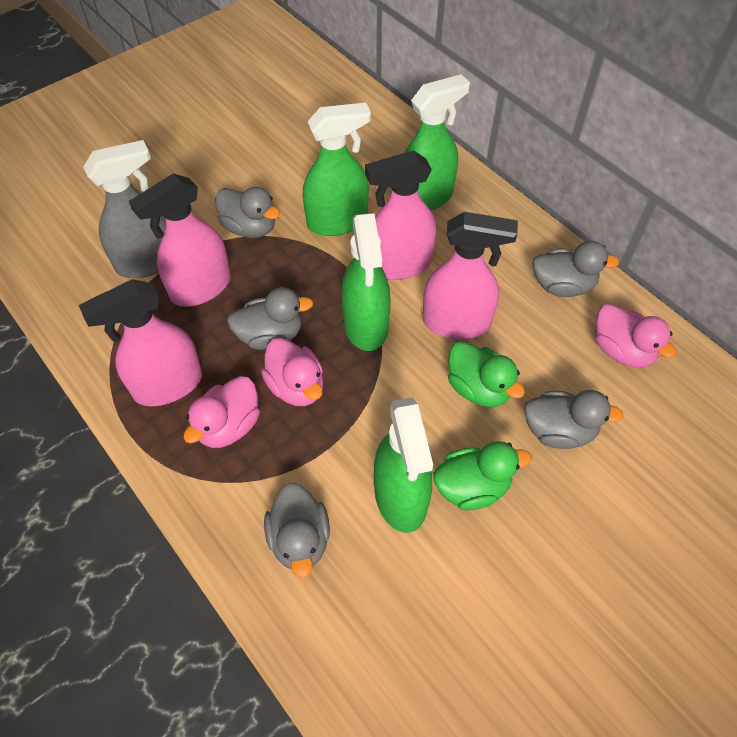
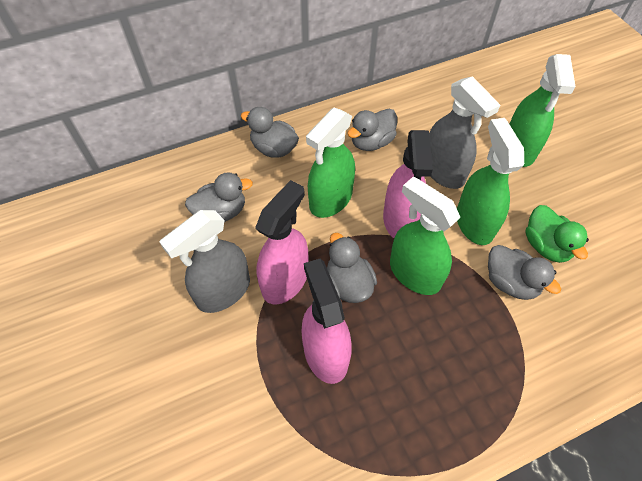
green duck: 2 -> 1
grey spray bottle: 1 -> 2
pink duck: 3 -> 0
pink spray bottle: 4 -> 3

